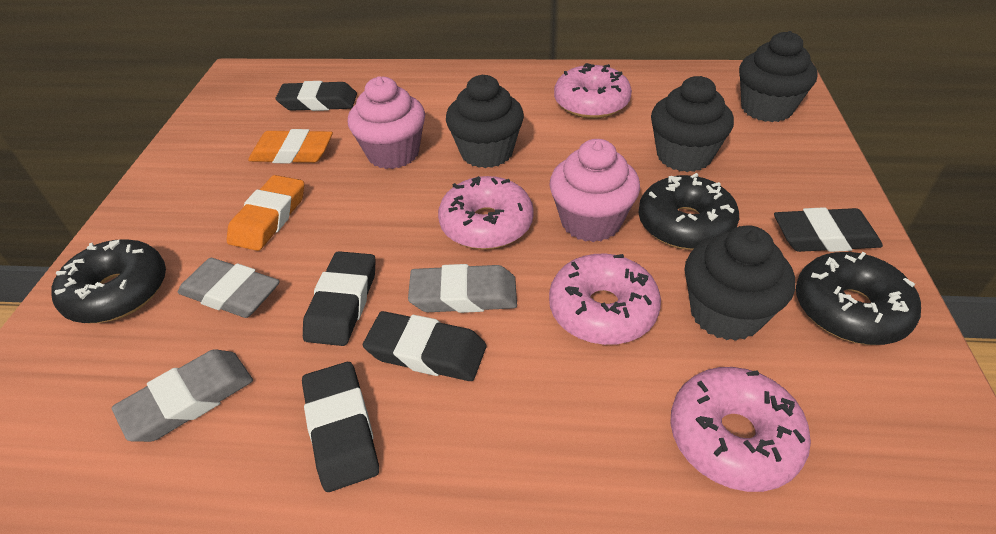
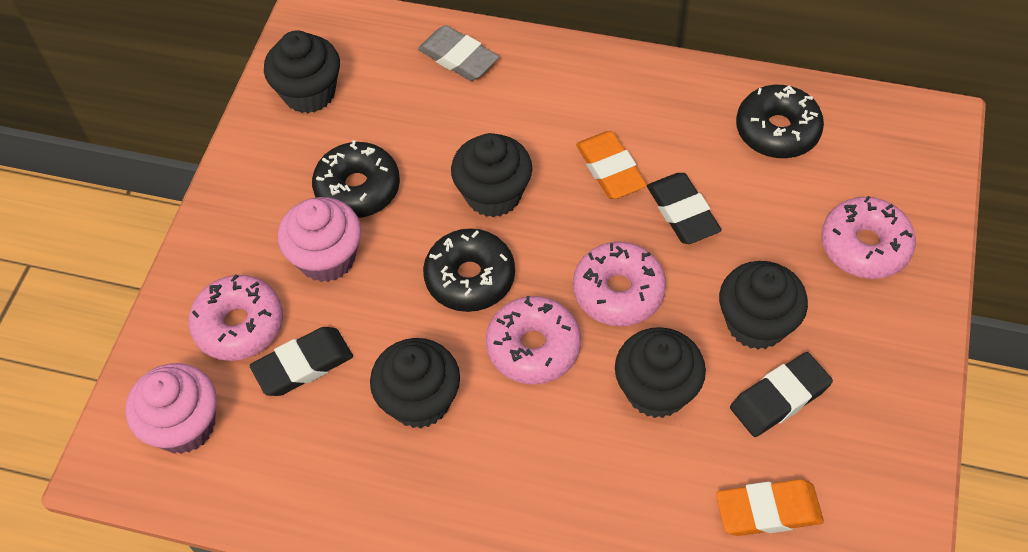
black cupcake: 4 -> 5
black eraser: 5 -> 3
grey eraser: 3 -> 1

